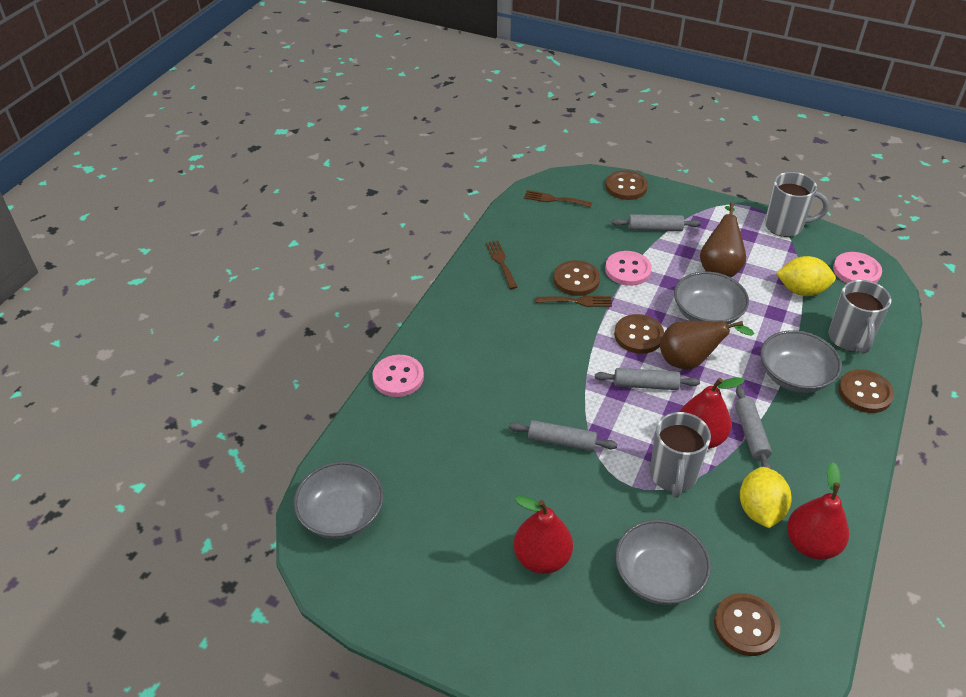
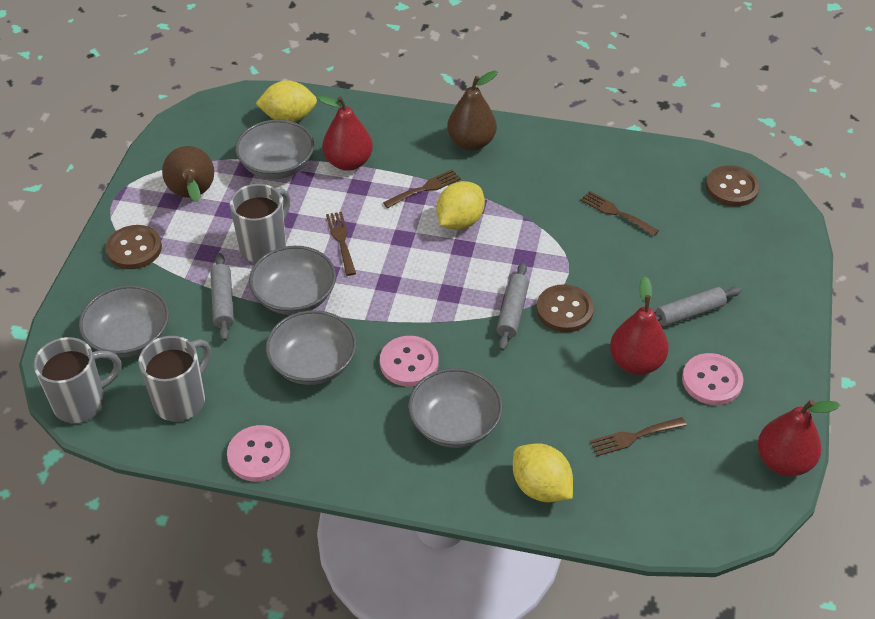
brown button: 5 -> 3
brown fork: 3 -> 4
grey bowl: 4 -> 5
grey rolling pin: 4 -> 3
yellow lemon: 2 -> 3

